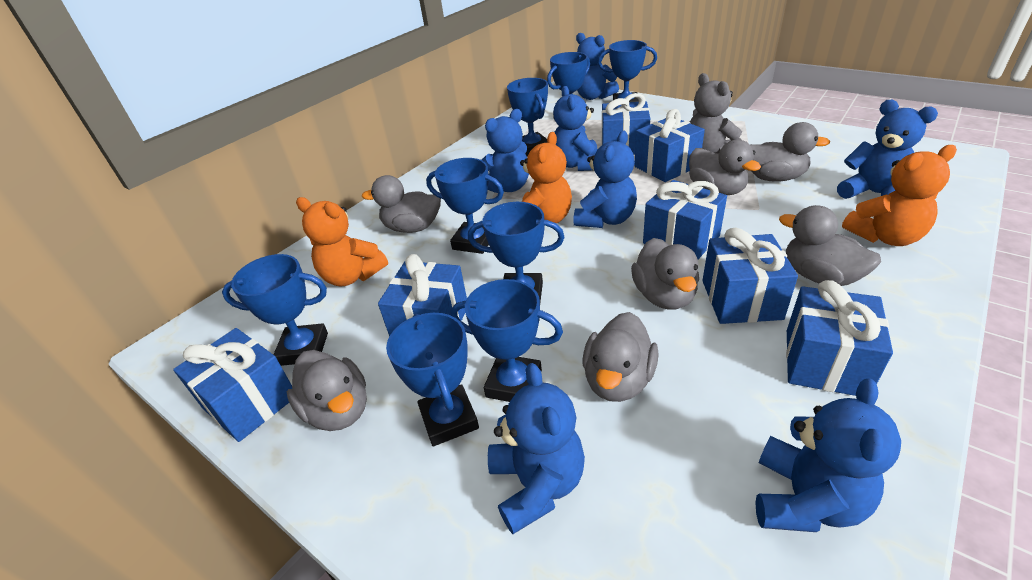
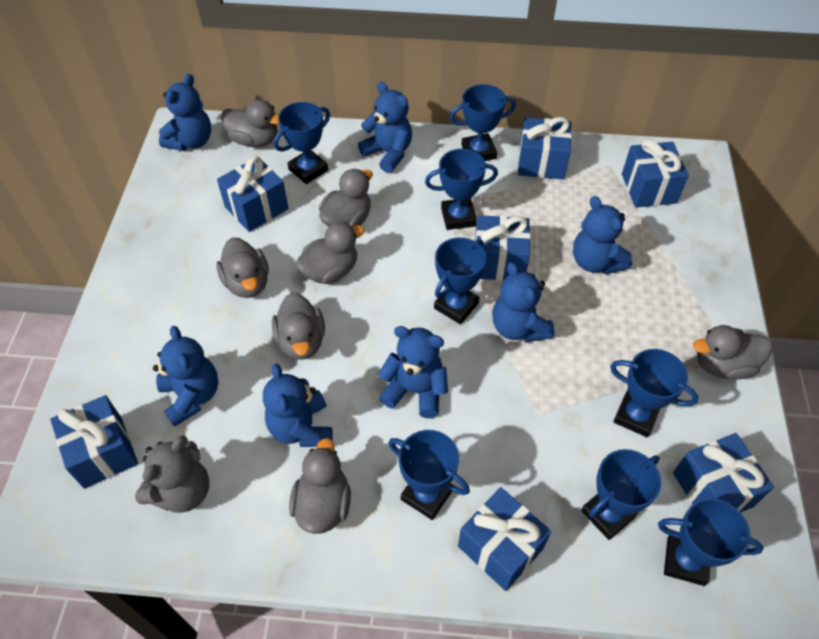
orange teddy bear: 3 -> 0

